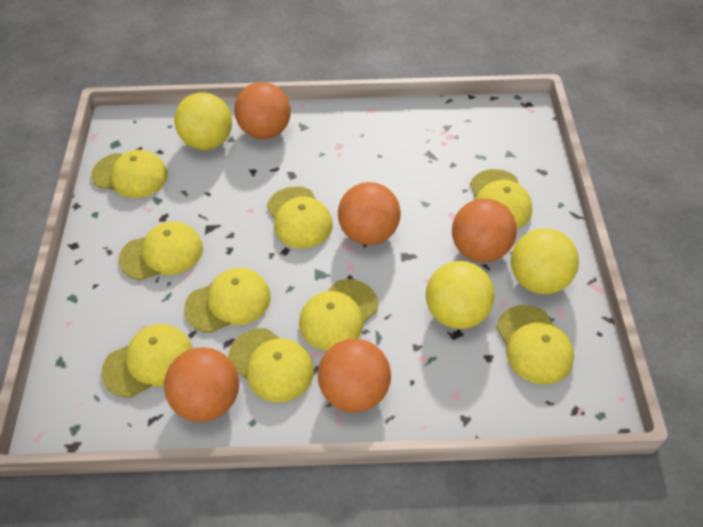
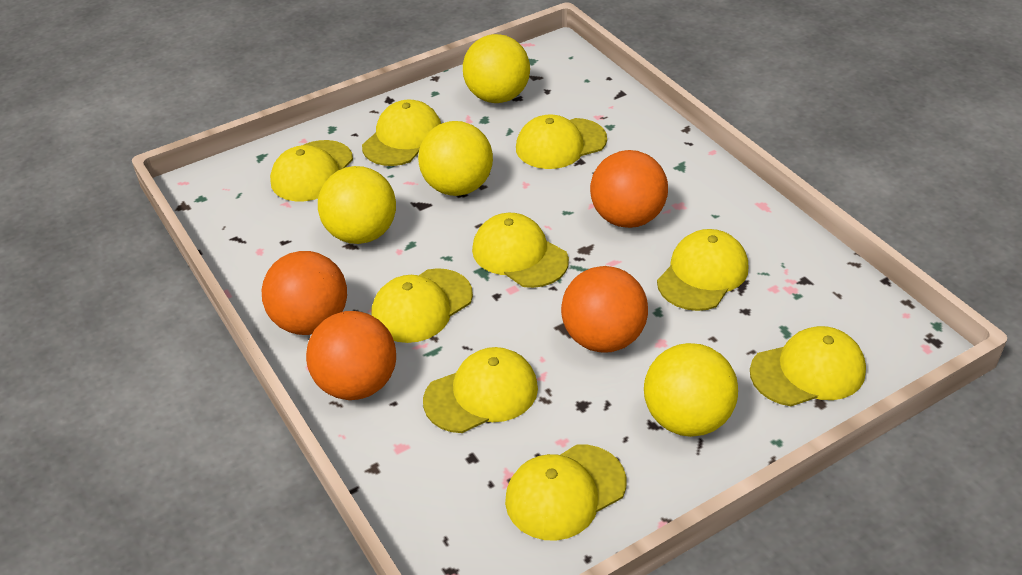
orange ball: 5 -> 4
yellow ball: 3 -> 4

